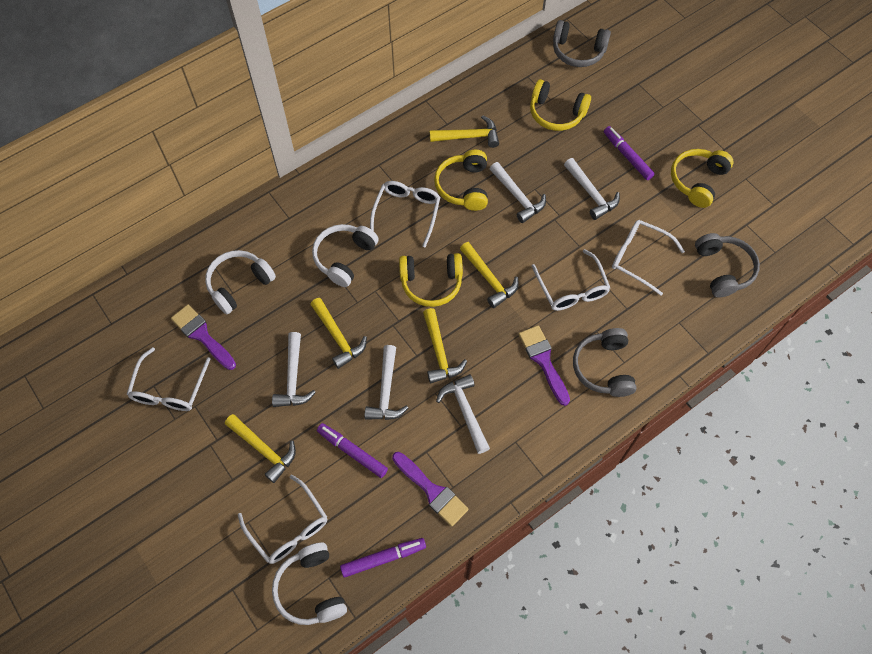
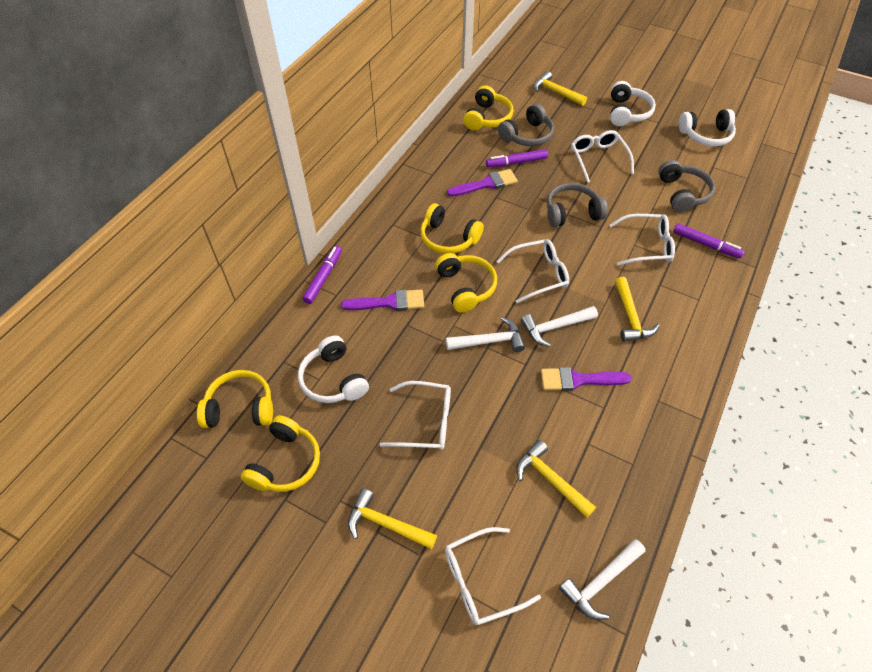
white hammer: 5 -> 3
yellow hammer: 5 -> 4
yellow headphones: 4 -> 5

